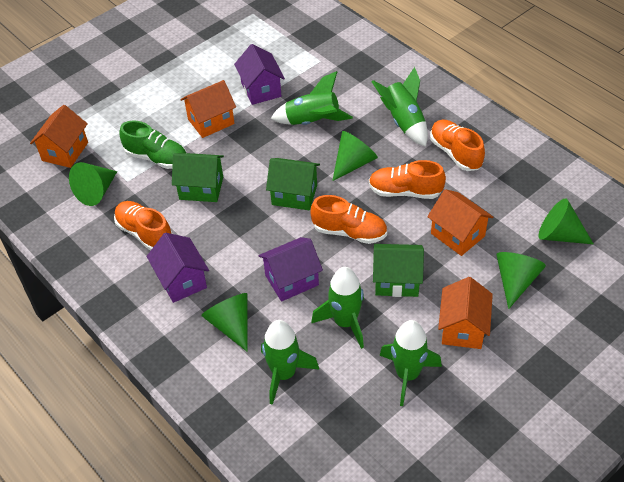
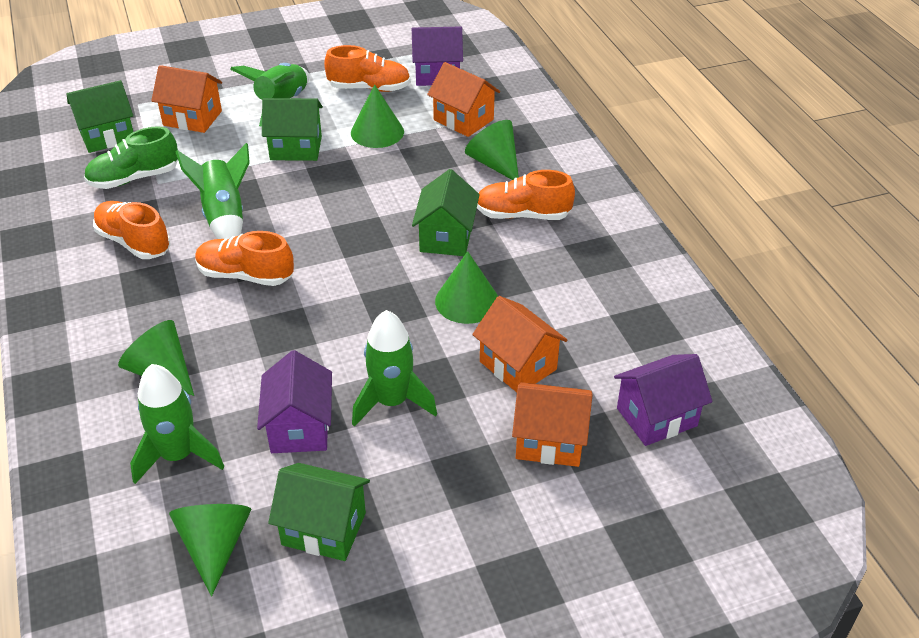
green house: 3 -> 4
green rocket: 5 -> 4

